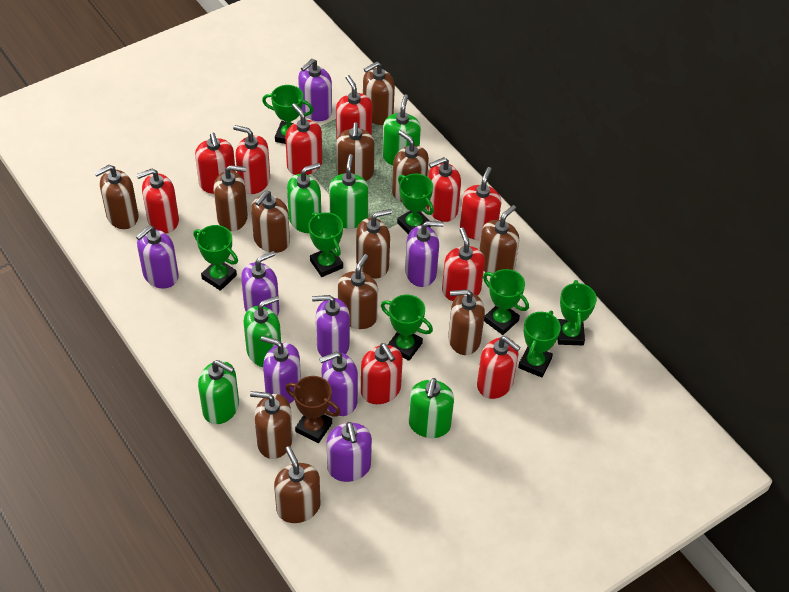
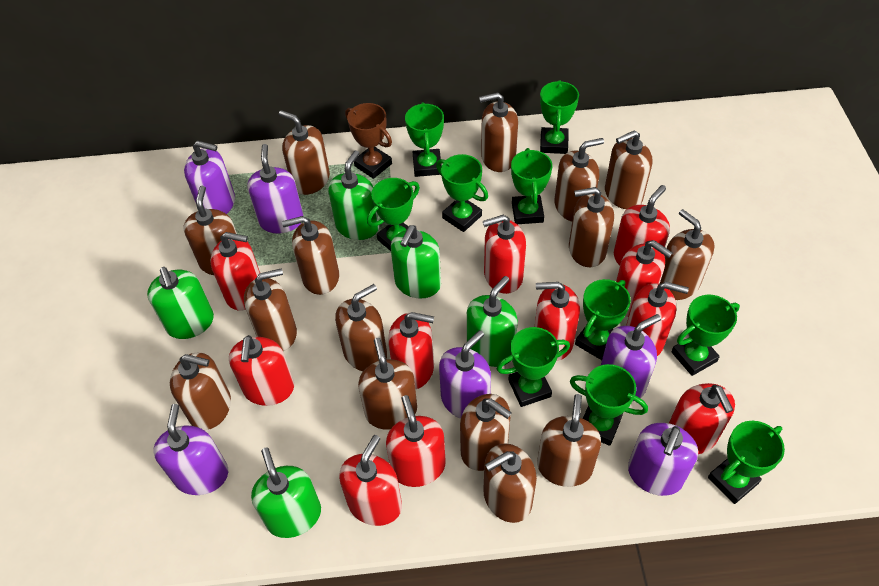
brown soap dispenser: 12 -> 15
green soap dispenser: 6 -> 5
green trophy: 8 -> 10
purple soap dispenser: 8 -> 6
red soap dispenser: 10 -> 11

